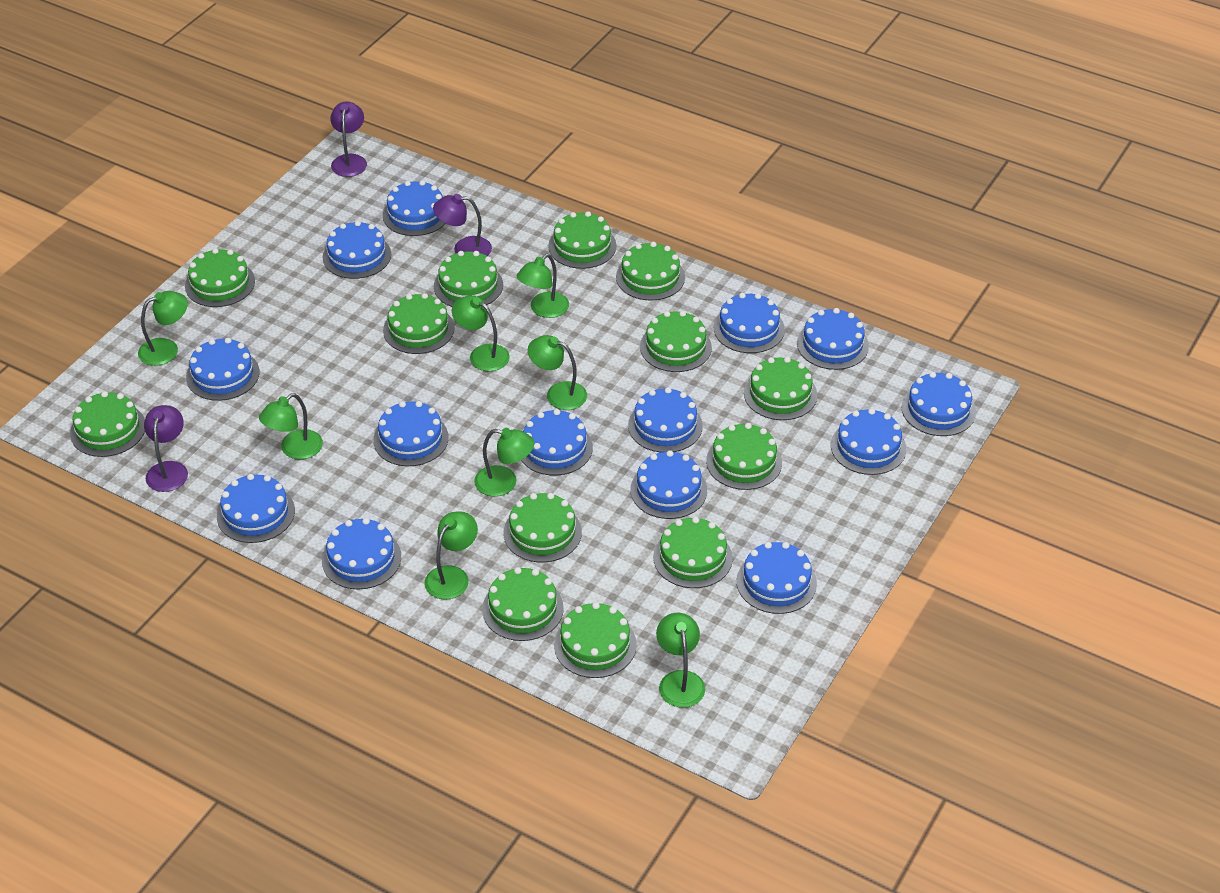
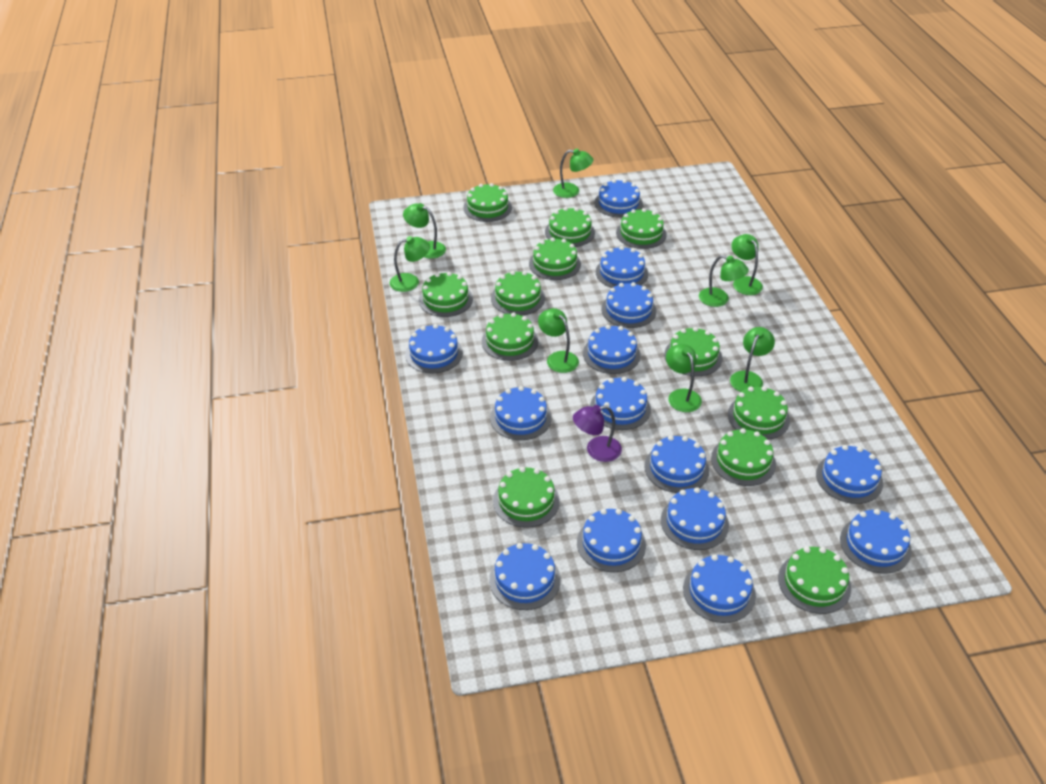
green cake: 13 -> 12
purple lamp: 3 -> 1

